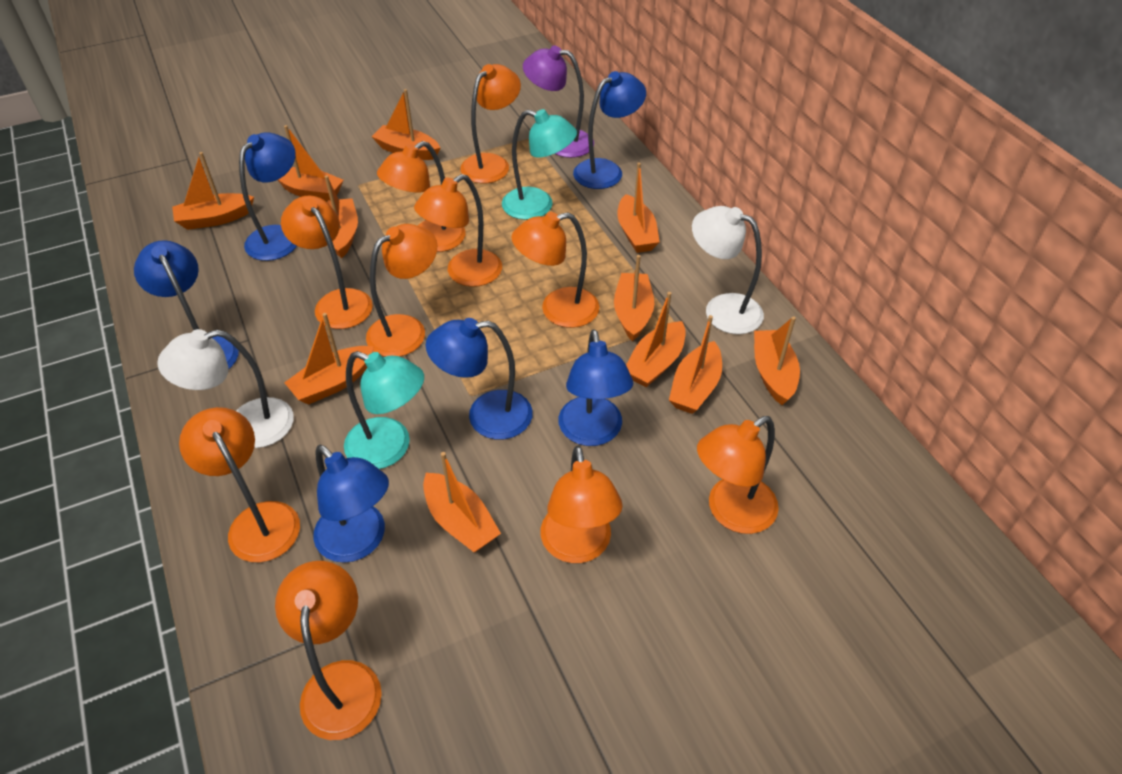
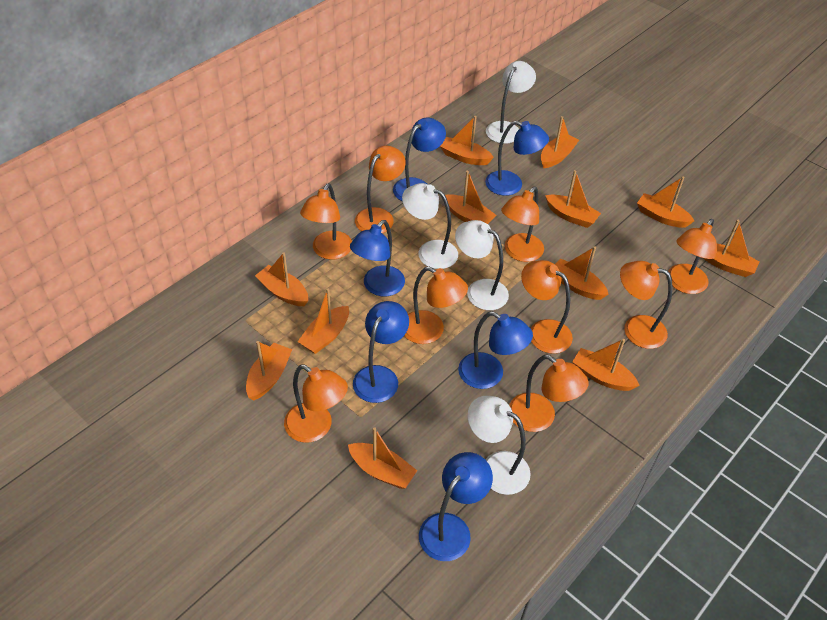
orange boat: 11 -> 12
orange lamp: 10 -> 9
purple lamp: 1 -> 0
turquoise lamp: 2 -> 0
white lamp: 2 -> 4

